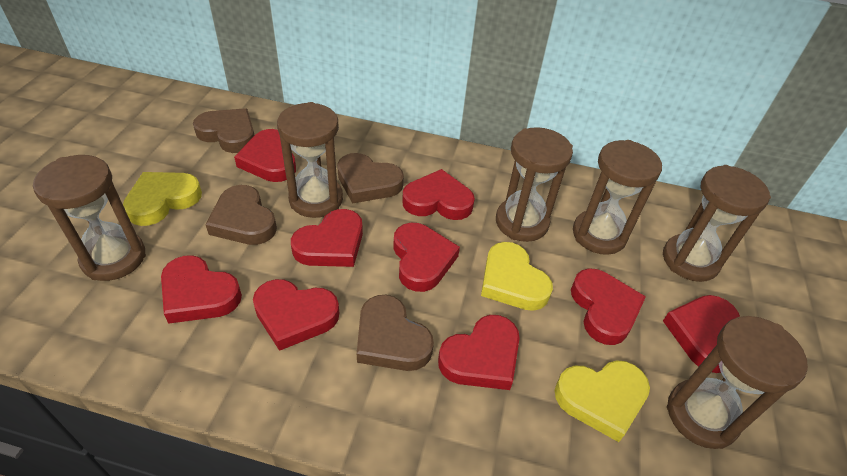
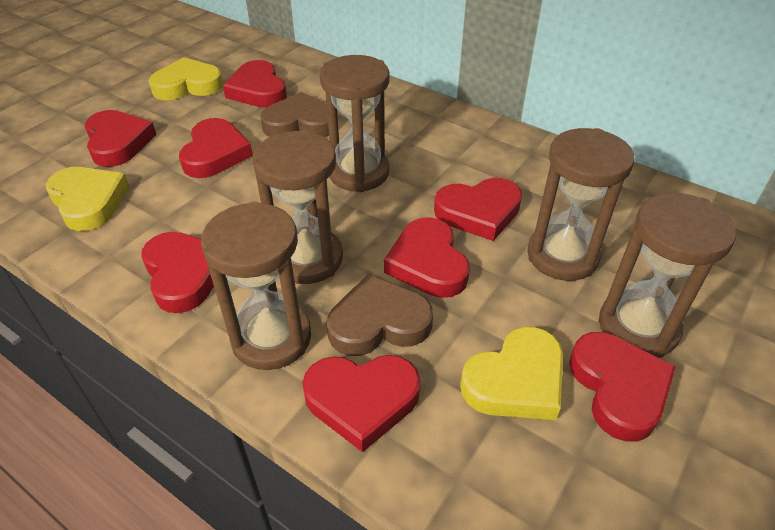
brown heart: 4 -> 2
brown hourglass: 6 -> 5
red heart: 9 -> 8

